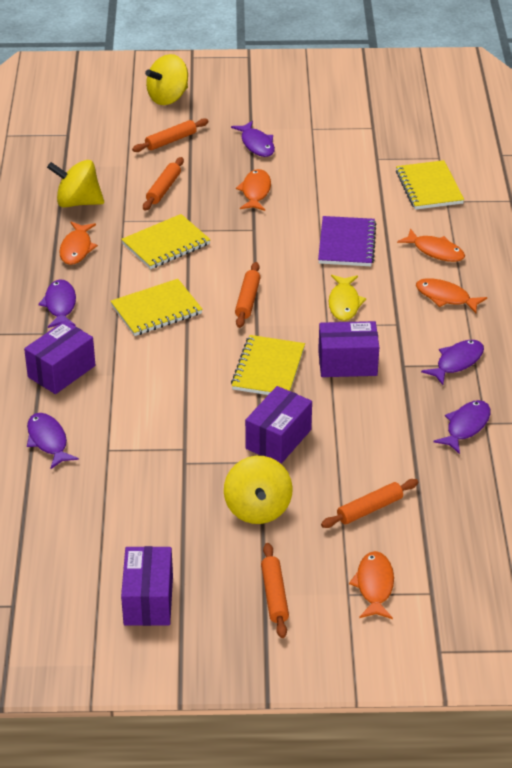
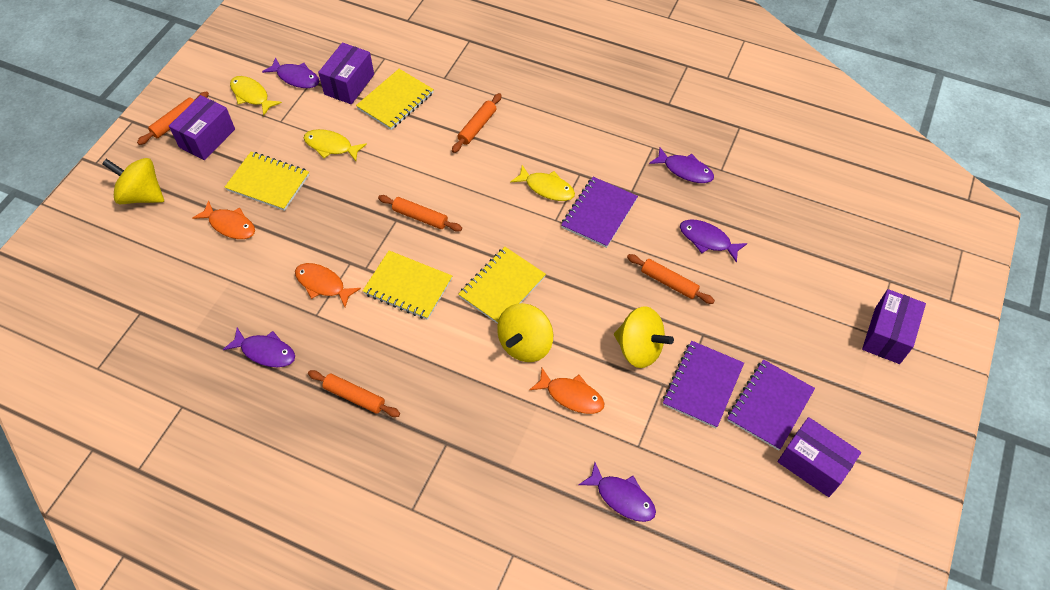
orange fish: 5 -> 3
purple notebook: 1 -> 3
yellow fish: 1 -> 3

